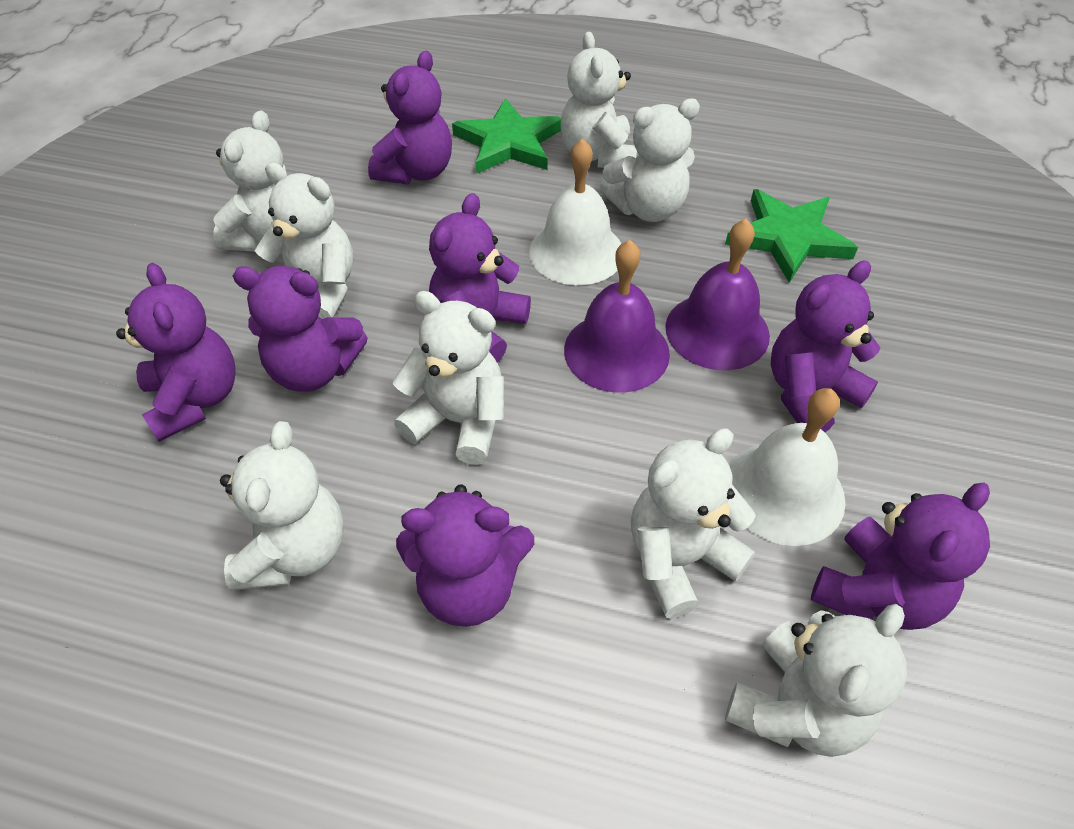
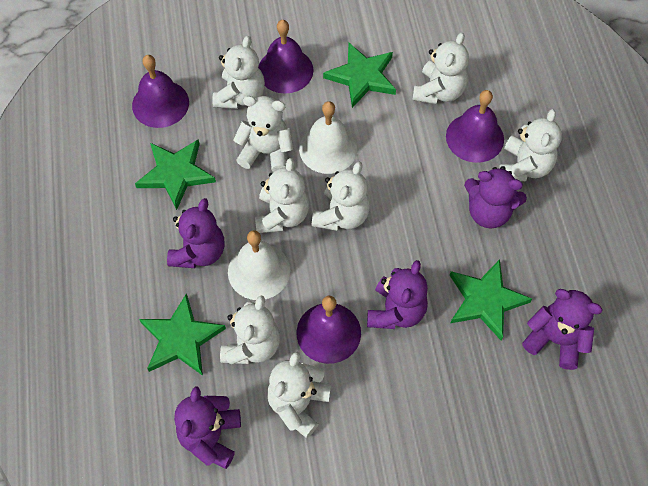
green star: 2 -> 4
purple bell: 2 -> 4
purple teddy bear: 7 -> 5

